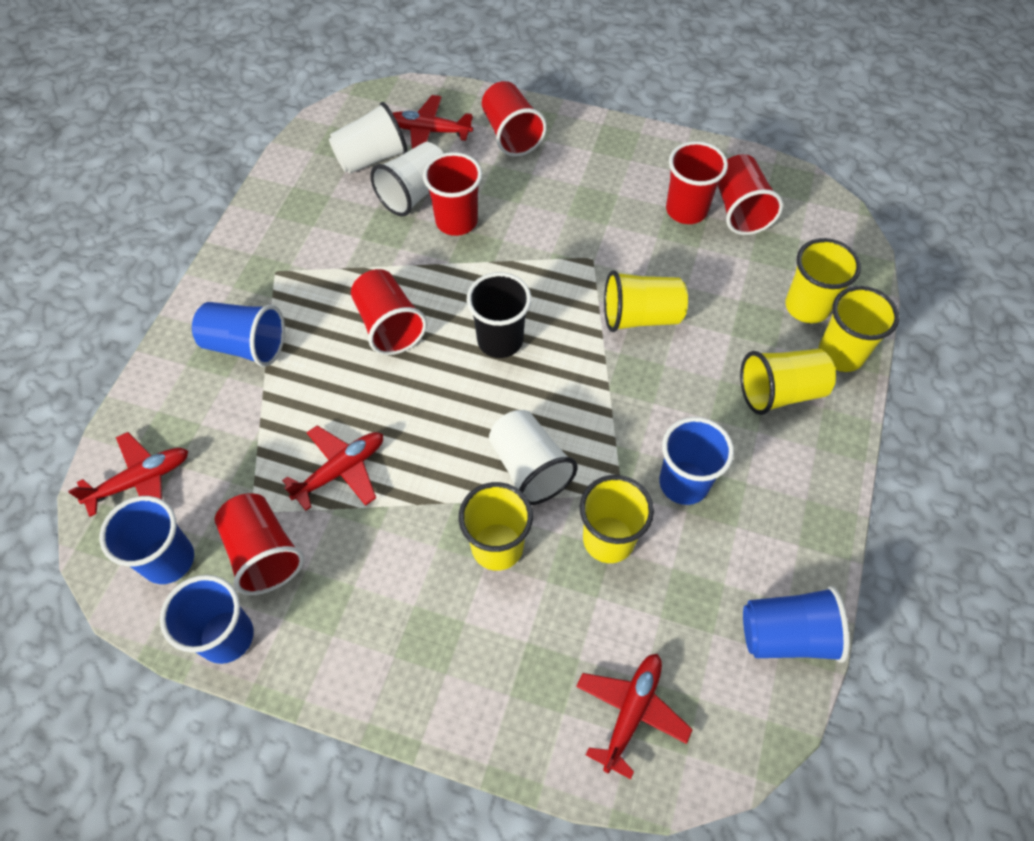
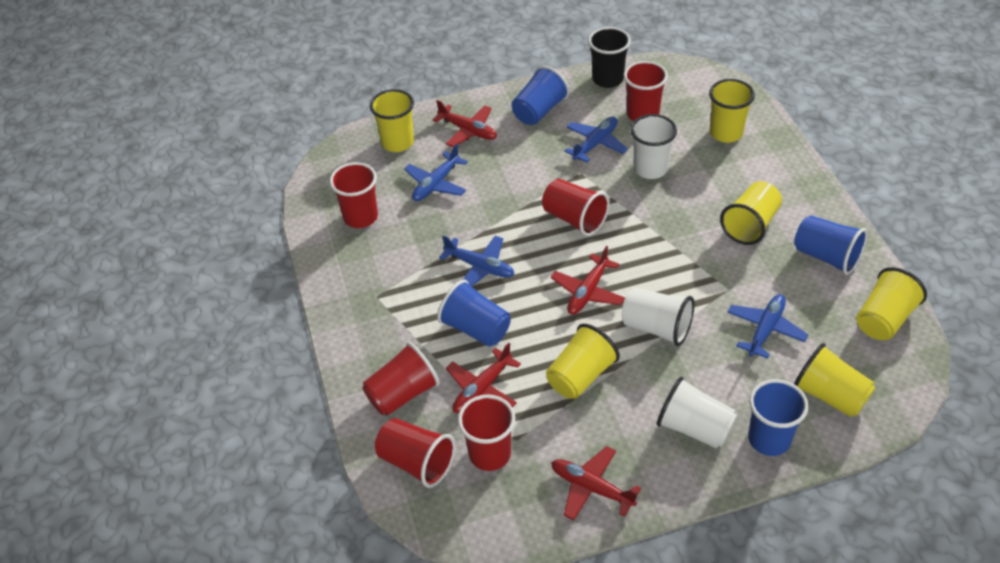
blue cup: 5 -> 4
blue plane: 0 -> 4

